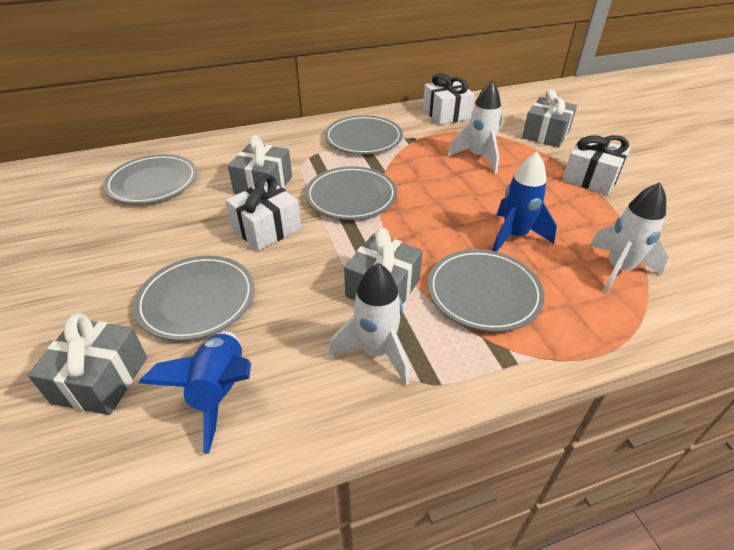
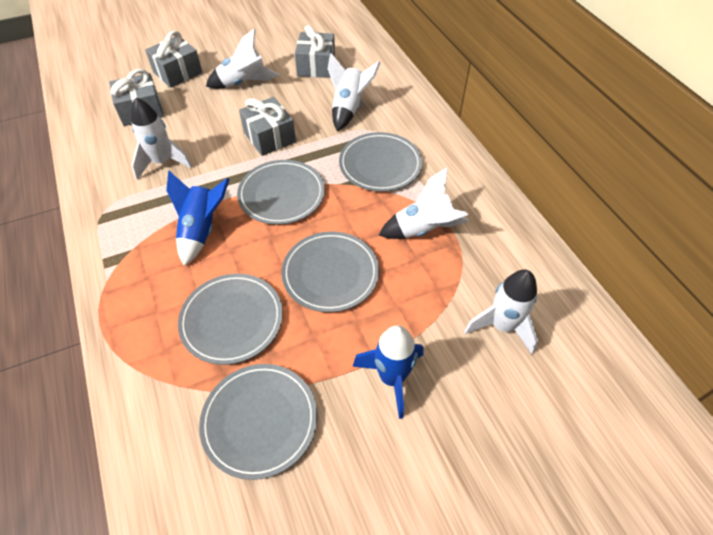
white gift: 3 -> 0
white rocket: 3 -> 5

